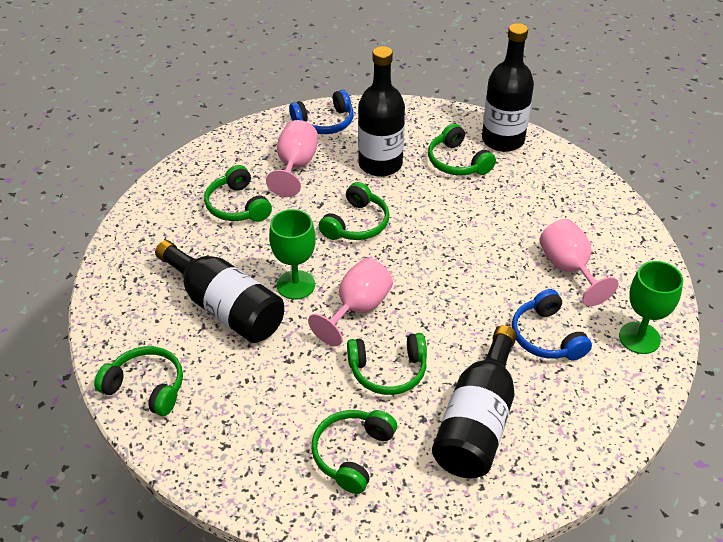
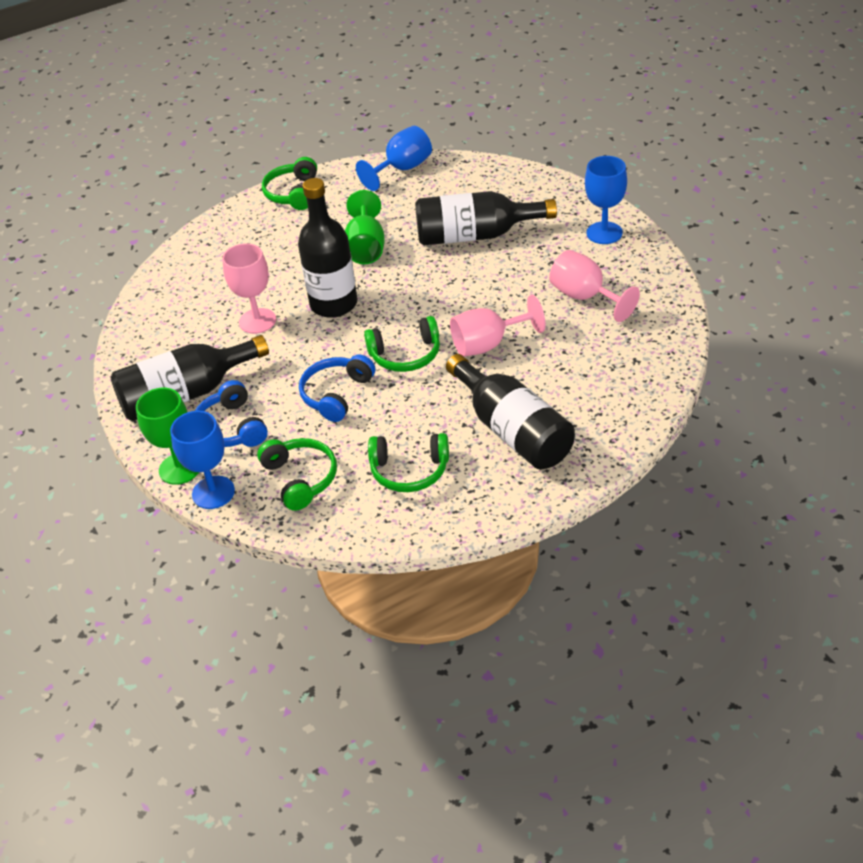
blue goblet: 0 -> 3
green headphones: 6 -> 4

